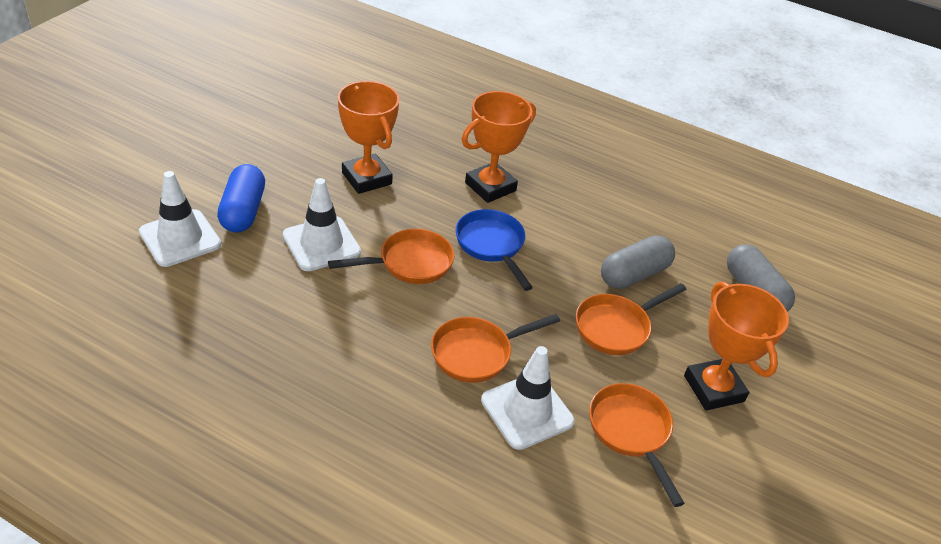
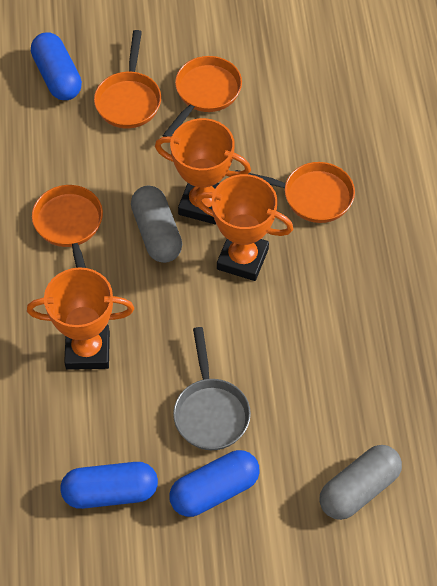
blue capsule: 1 -> 3
blue pan: 1 -> 0
grey pan: 0 -> 1
white traffic cone: 3 -> 0

